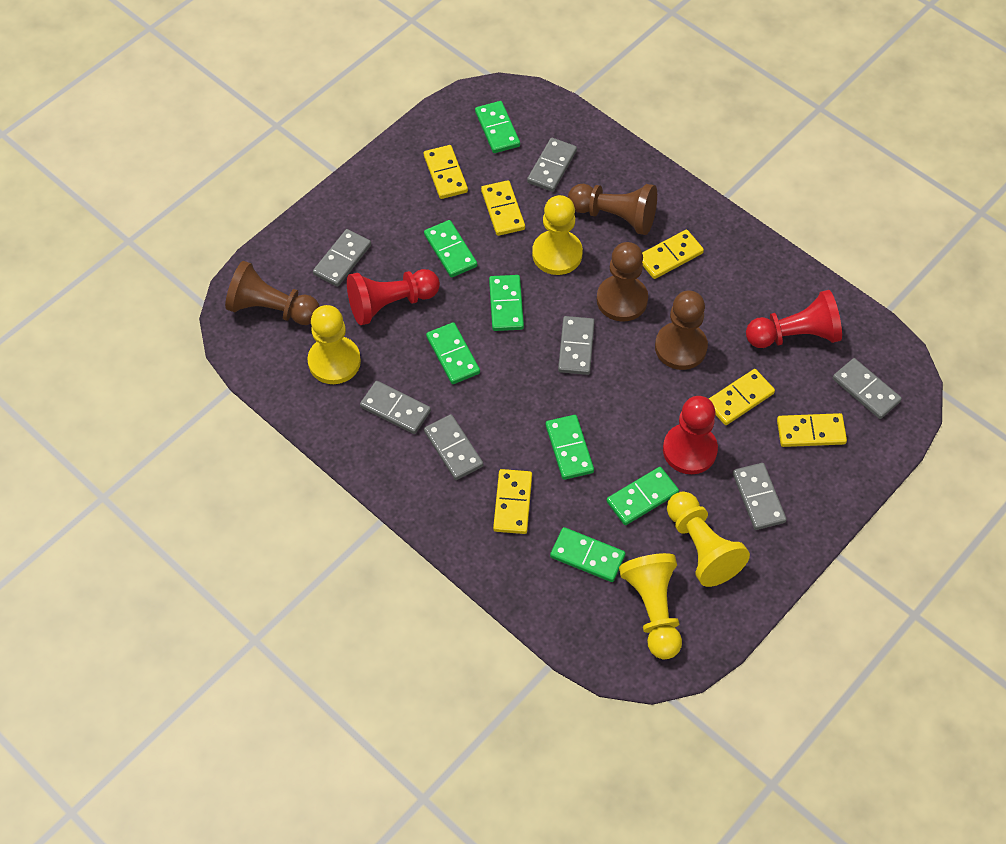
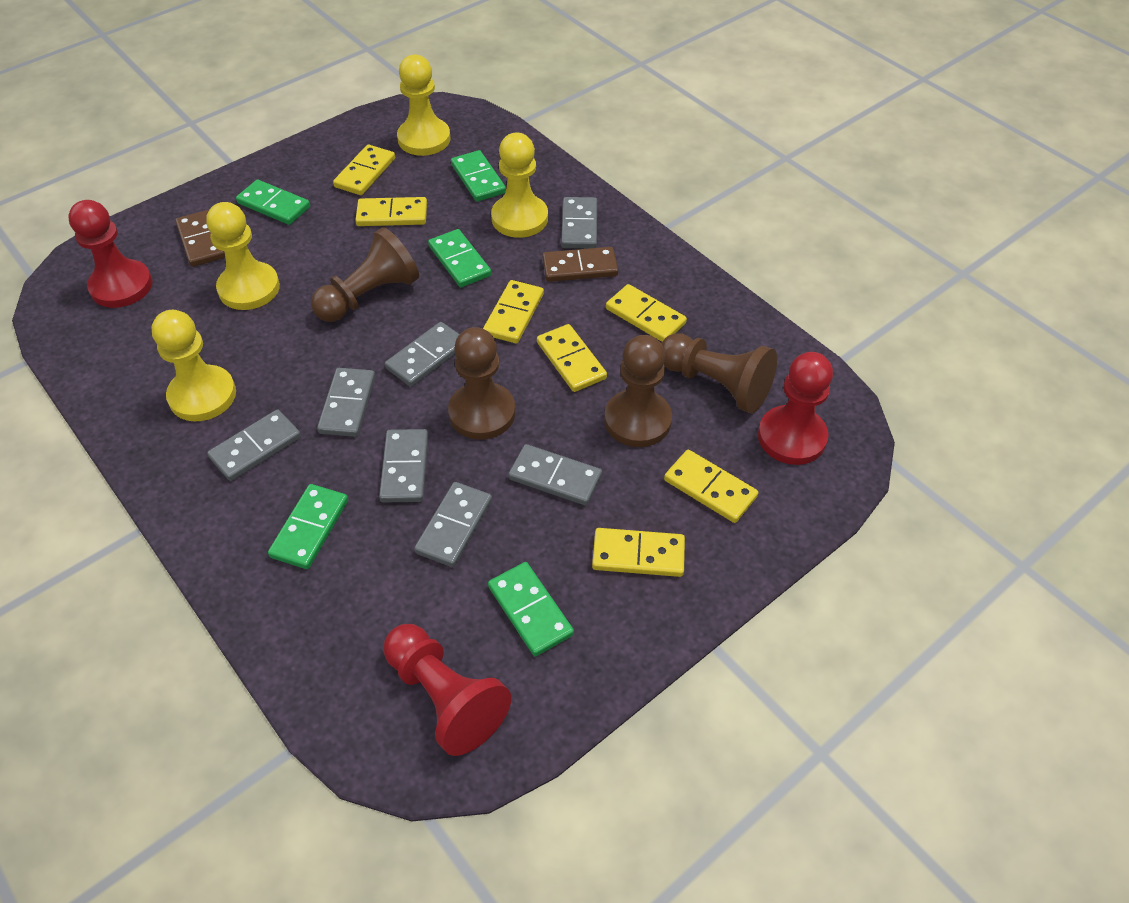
brown domino: 0 -> 2
green domino: 7 -> 5
yellow domino: 6 -> 7

